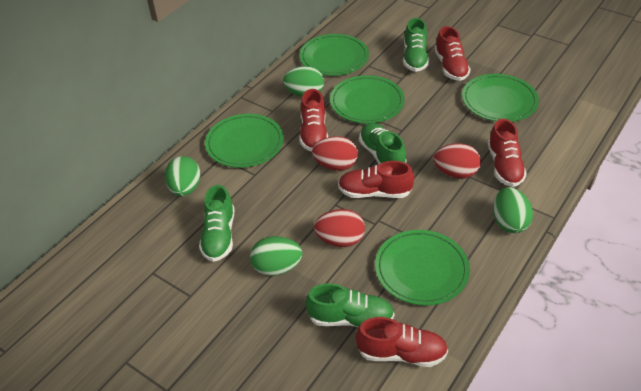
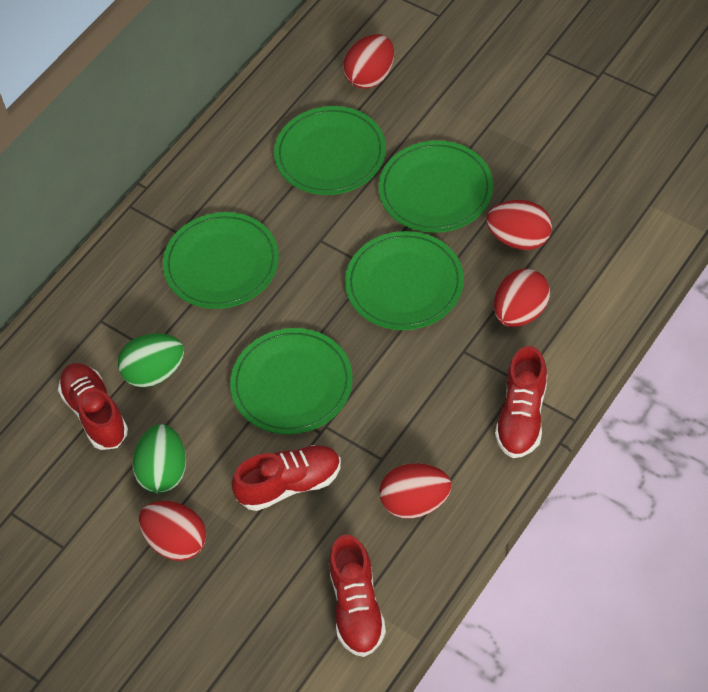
green egg: 4 -> 2
green shoe: 4 -> 0
red egg: 3 -> 5
red shoe: 5 -> 4

